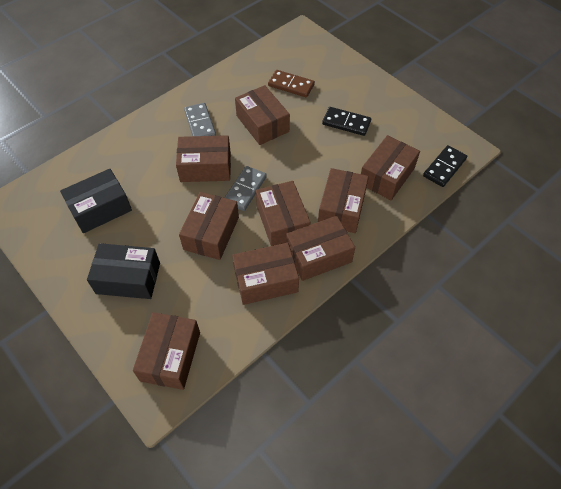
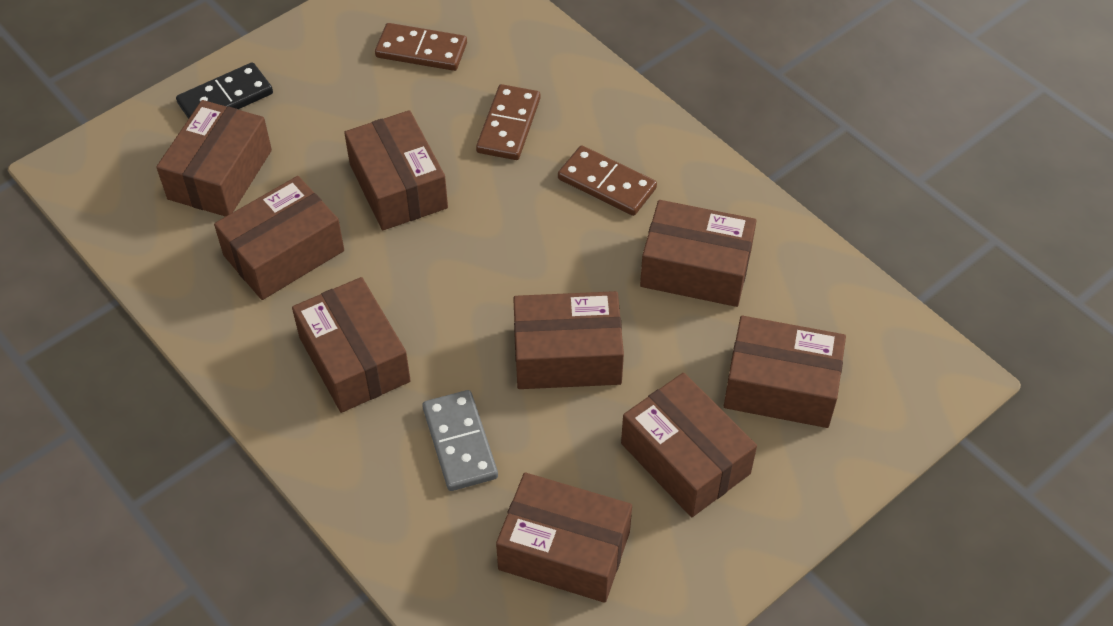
black box: 2 -> 0
black domino: 2 -> 1
brown domino: 1 -> 3
grey domino: 2 -> 1

